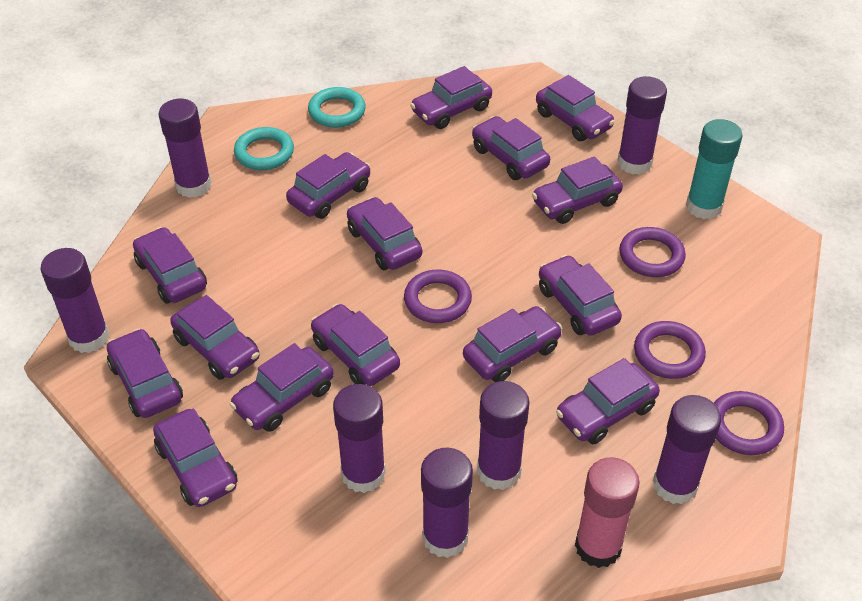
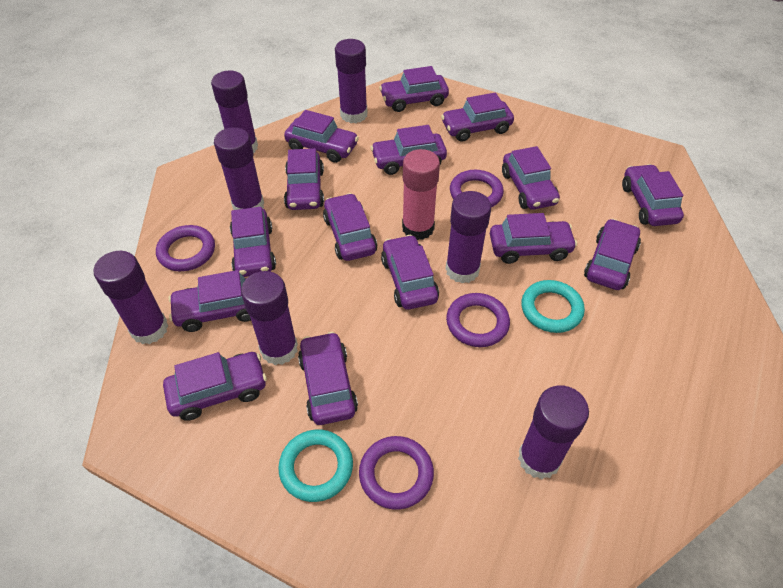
turquoise glue stick: 1 -> 0

